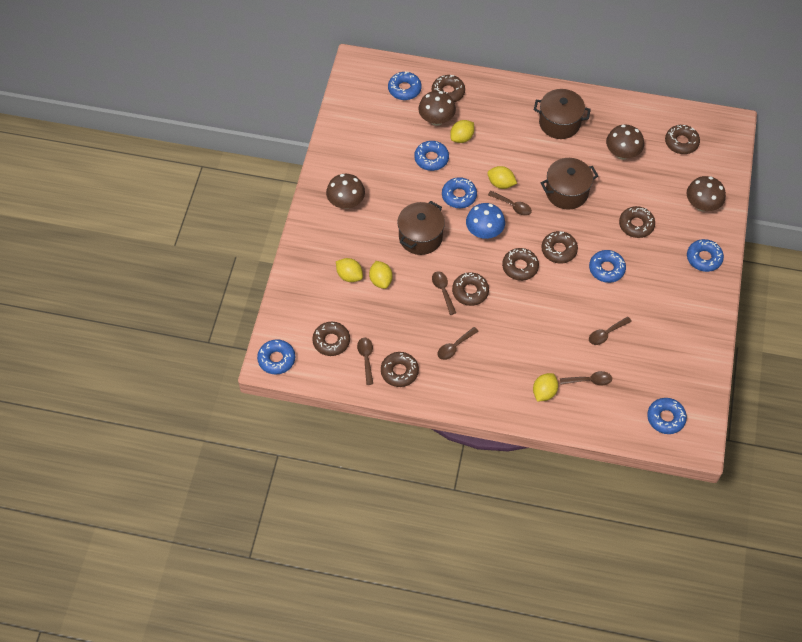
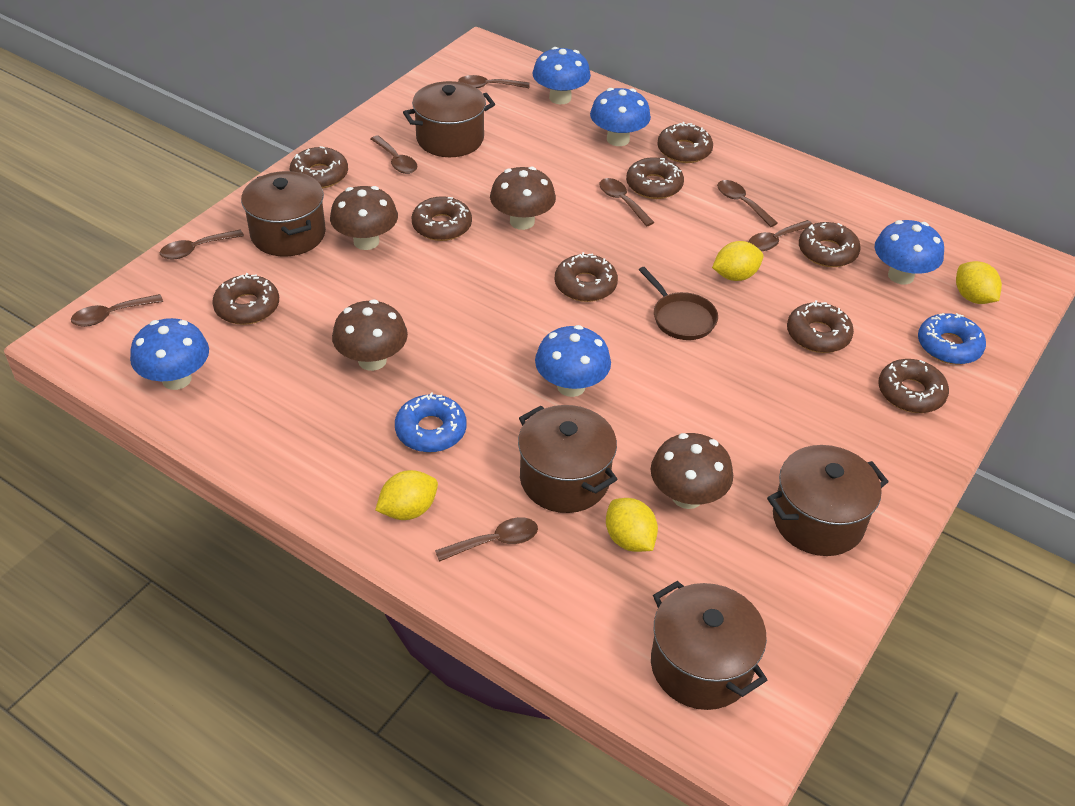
blue donut: 7 -> 2
blue mushroom: 1 -> 5
brown donut: 8 -> 9
brown pan: 0 -> 1
brown pot: 3 -> 5
brown spoon: 6 -> 8
yellow lemon: 5 -> 4

